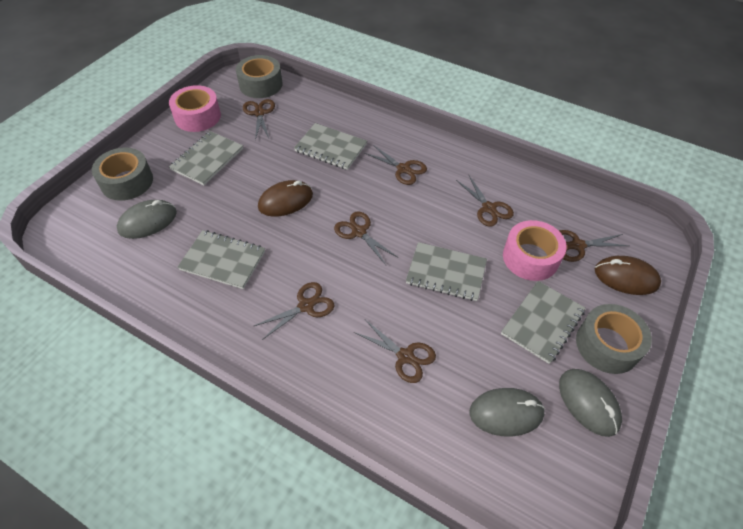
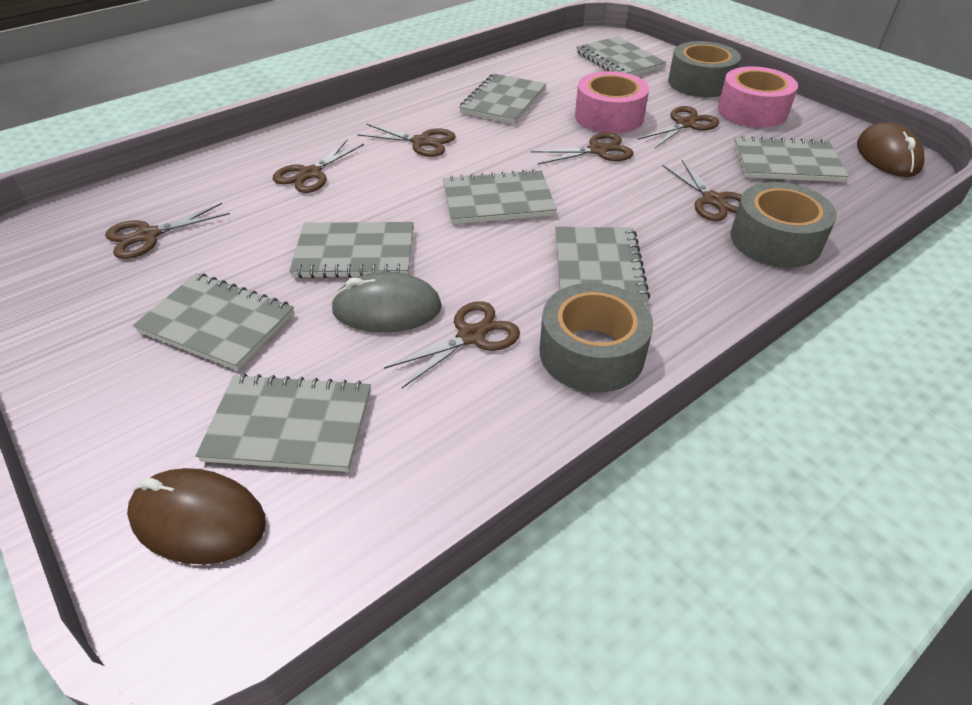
grey mouse: 3 -> 1
grey notebook: 5 -> 8

